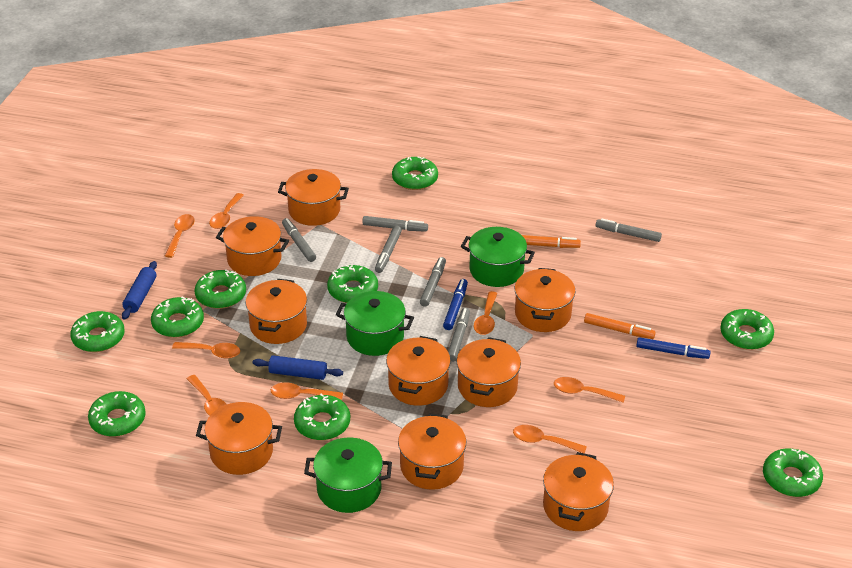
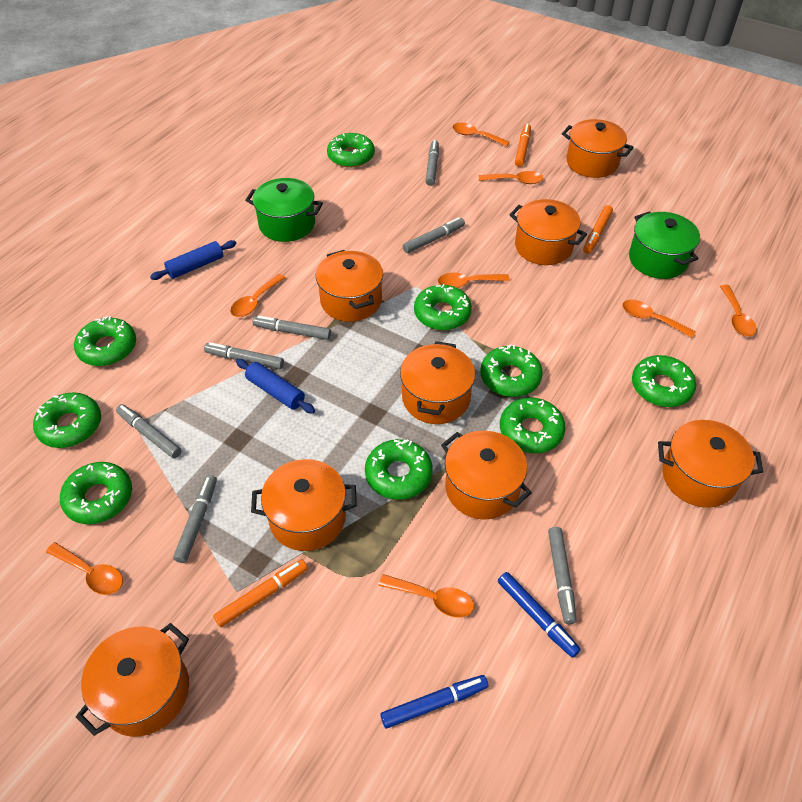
green pot: 3 -> 2
grey marker: 6 -> 7
orange marker: 2 -> 3
orange pot: 9 -> 8

